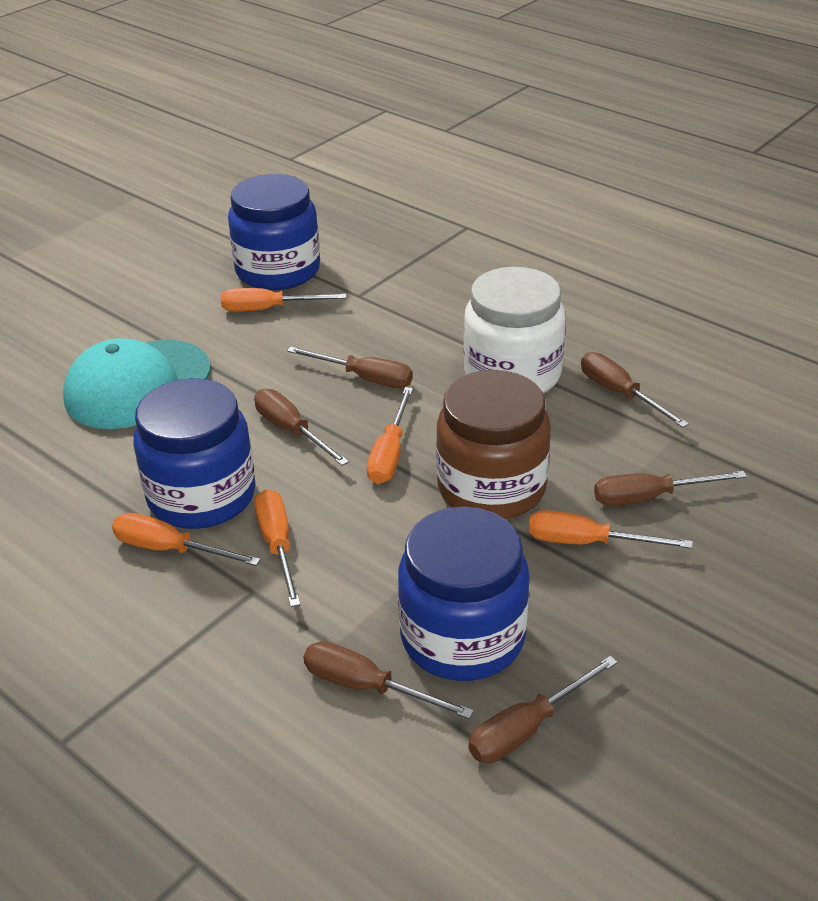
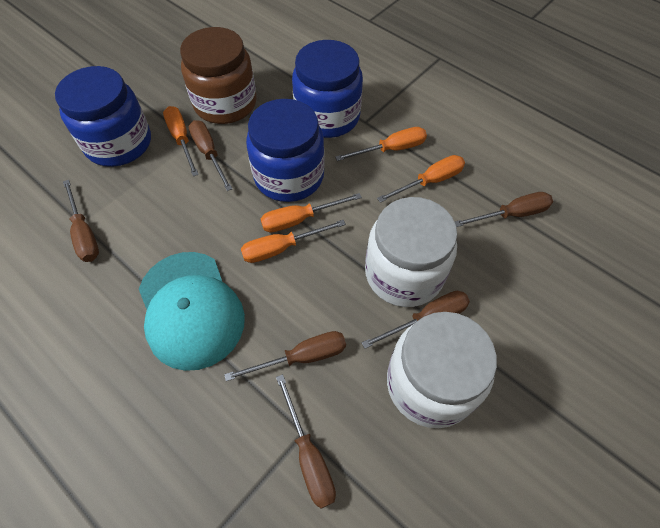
white jar: 1 -> 2

